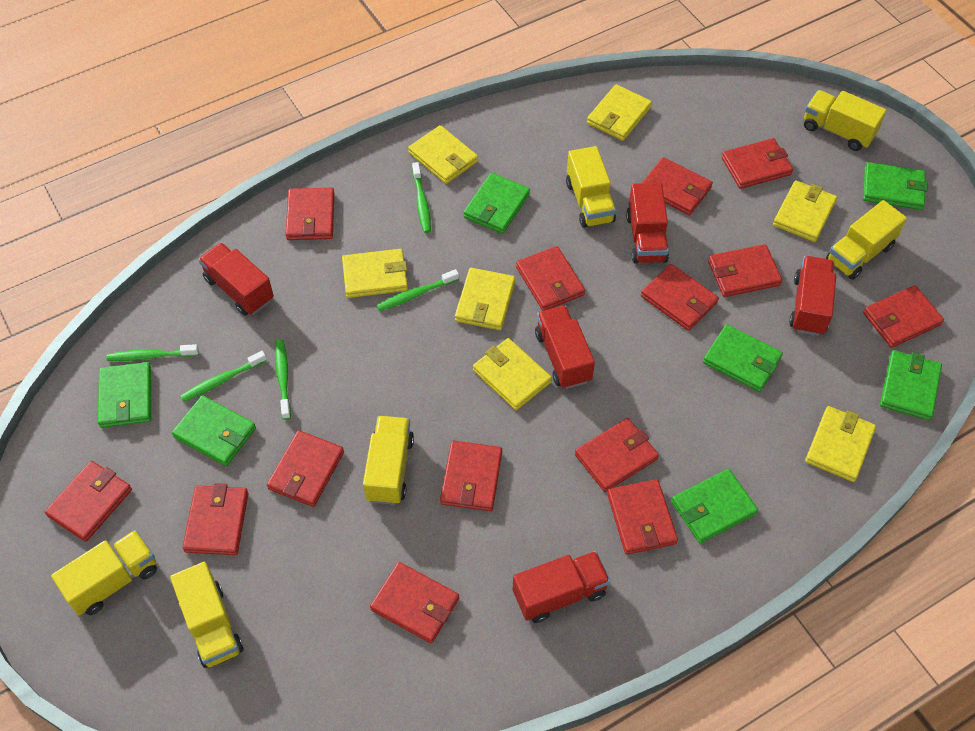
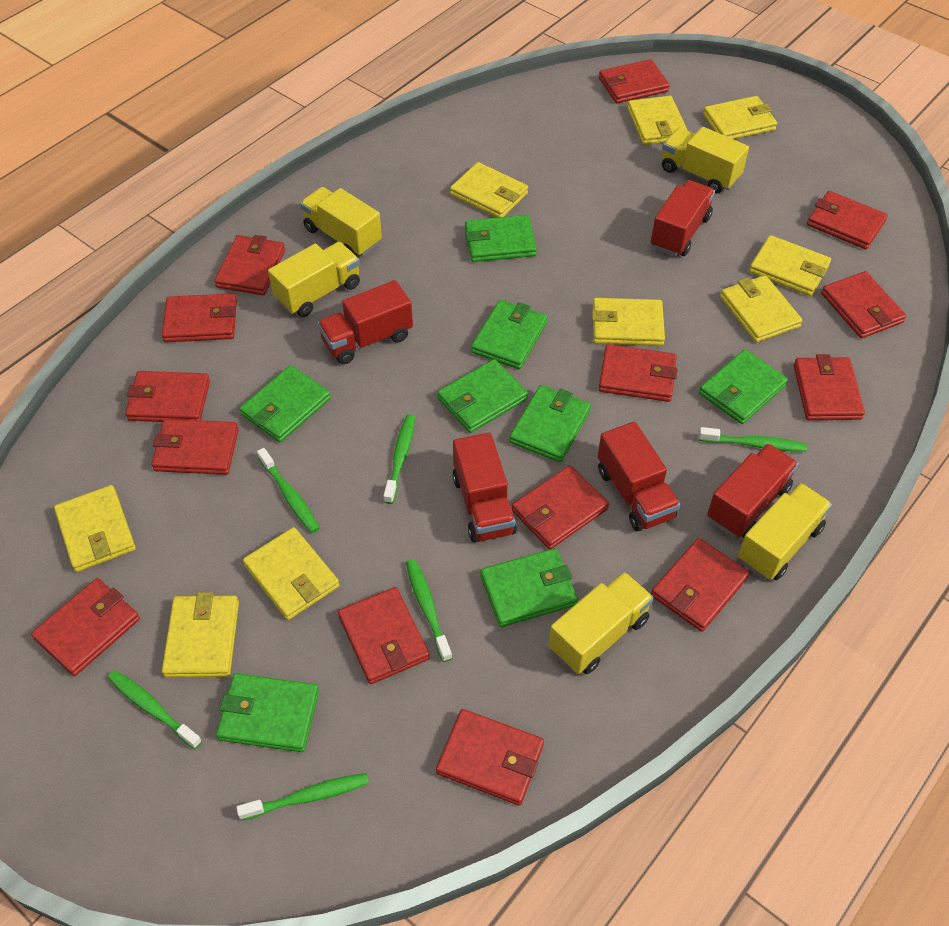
green toothbrush: 5 -> 6
green wallet: 7 -> 8
yellow truck: 6 -> 5
yellow wallet: 7 -> 9

